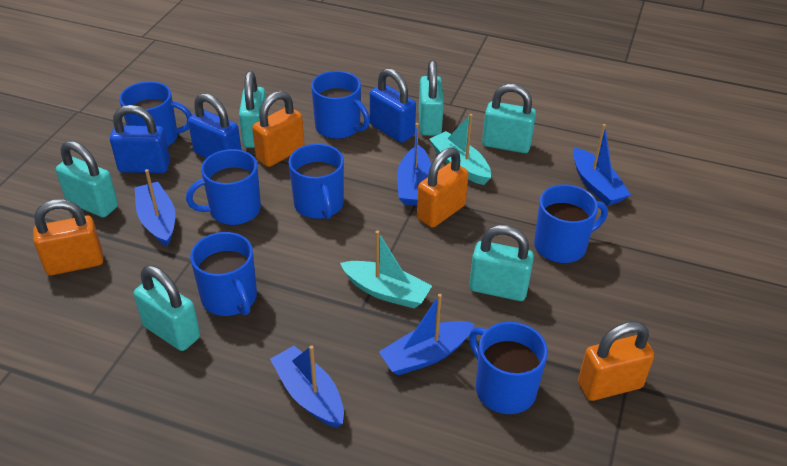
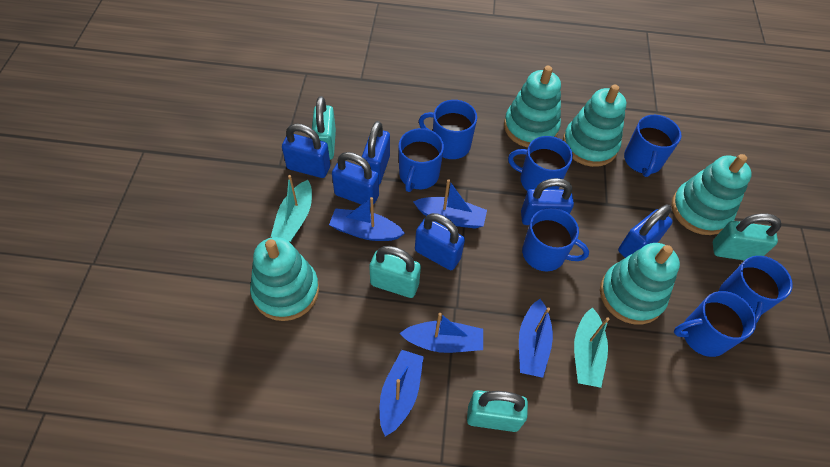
blue padlock: 3 -> 6
orange padlock: 4 -> 0
turquoise padlock: 6 -> 4
turquoise stacking toy: 0 -> 5

